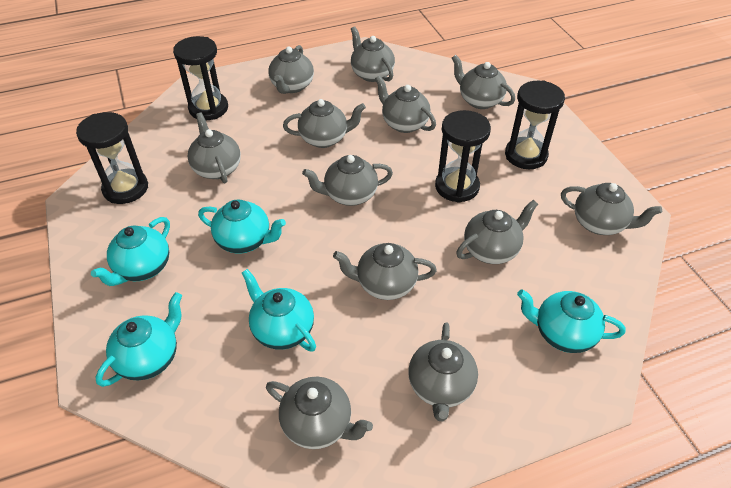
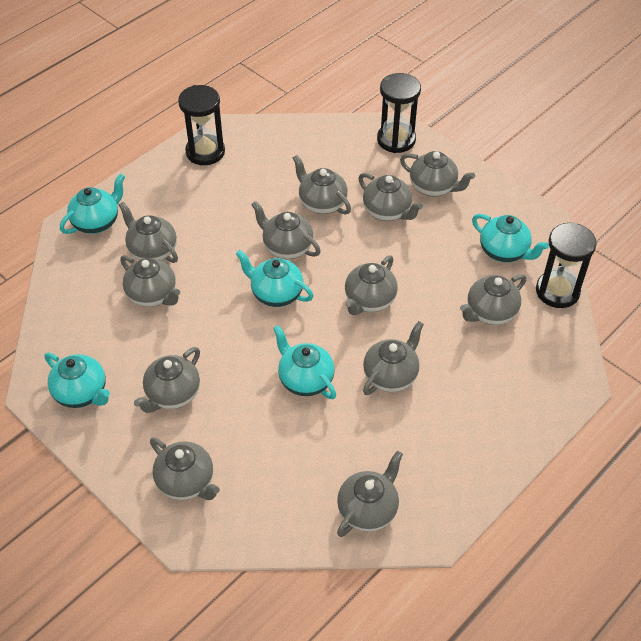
black hourglass: 4 -> 3

